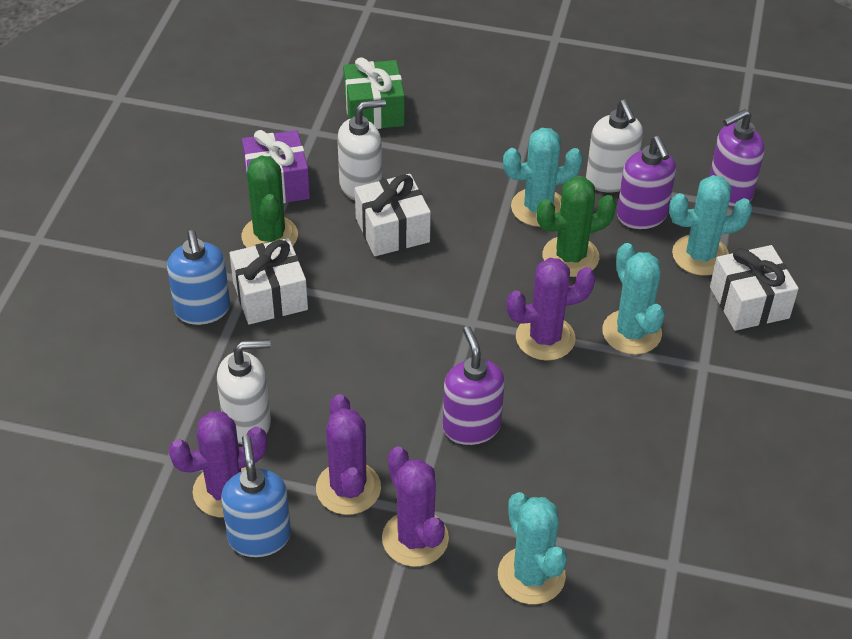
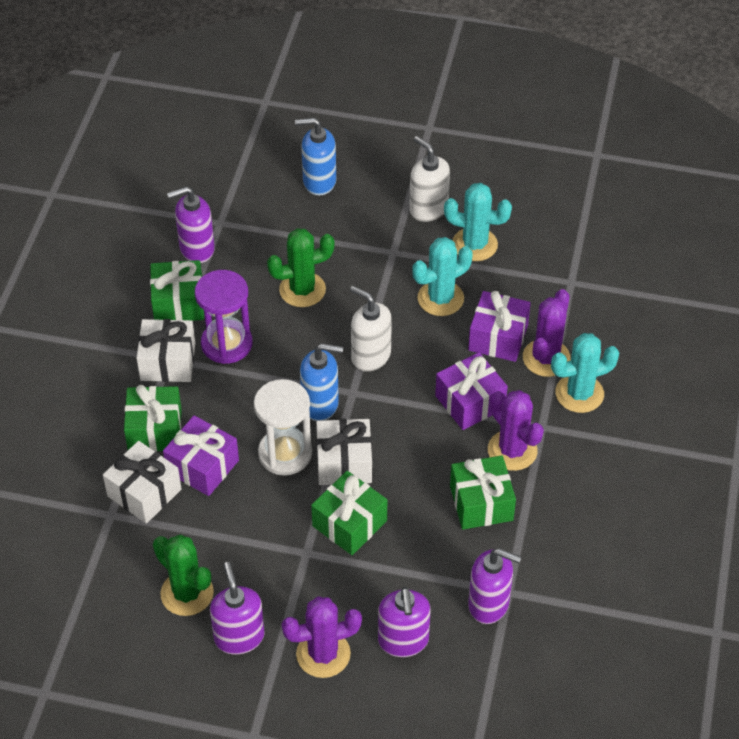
green gift: 1 -> 4
purple cactus: 4 -> 3
purple gift: 1 -> 3
purple hourglass: 0 -> 1
purple soap dispenser: 3 -> 4
turquoise cactus: 4 -> 3
white hourglass: 0 -> 1
white soap dispenser: 3 -> 2

